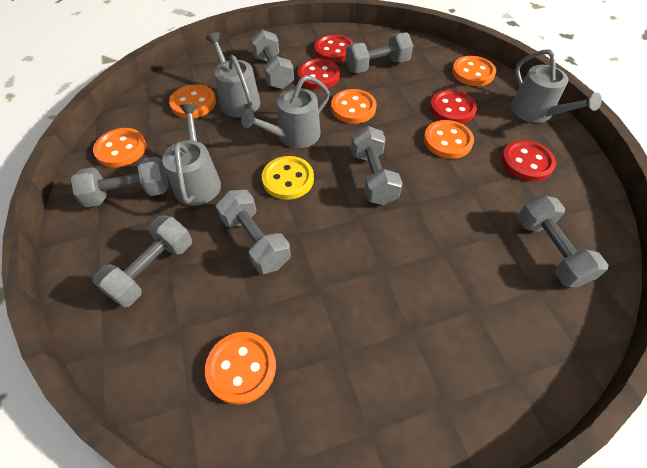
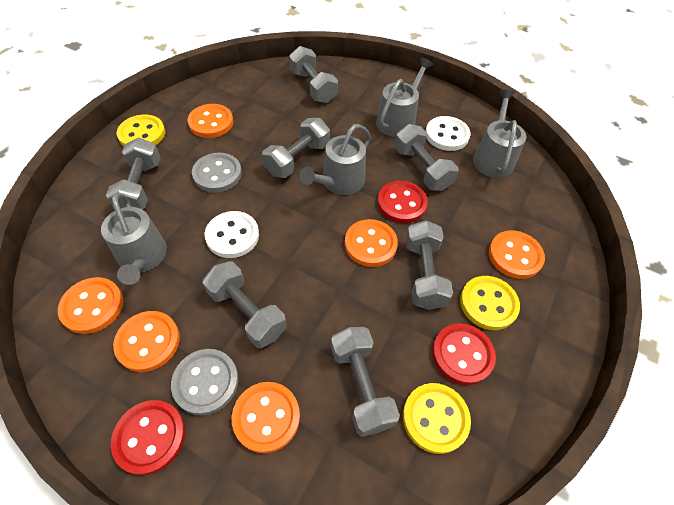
grey button: 0 -> 2
red button: 4 -> 3
white button: 0 -> 2
yellow button: 1 -> 3

